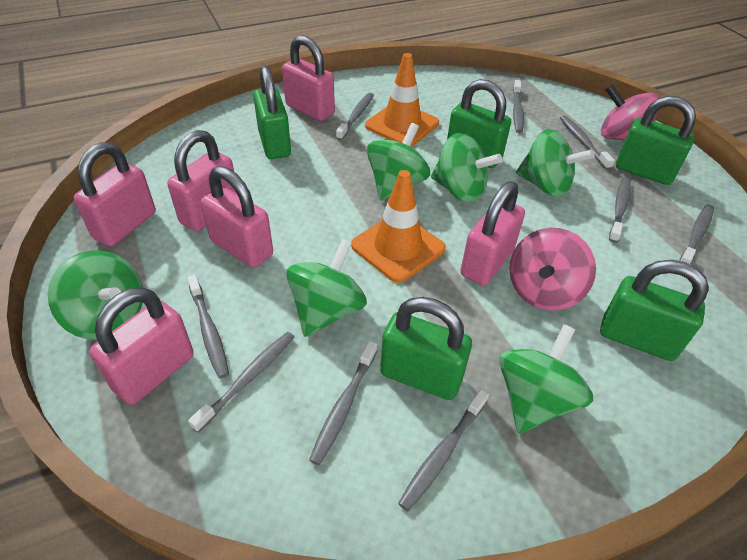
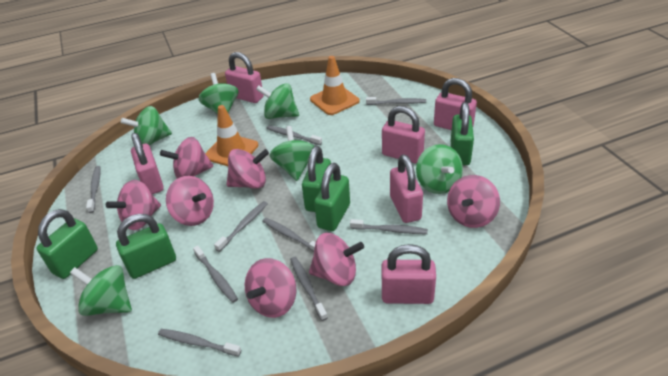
pink spinning top: 2 -> 7

